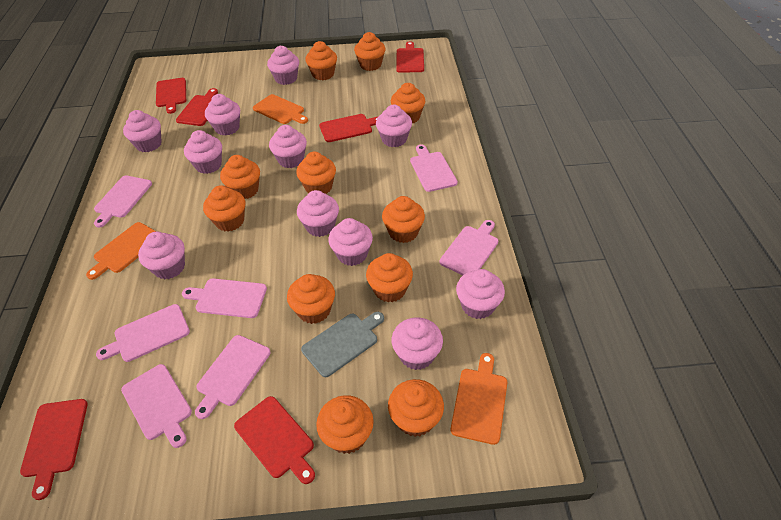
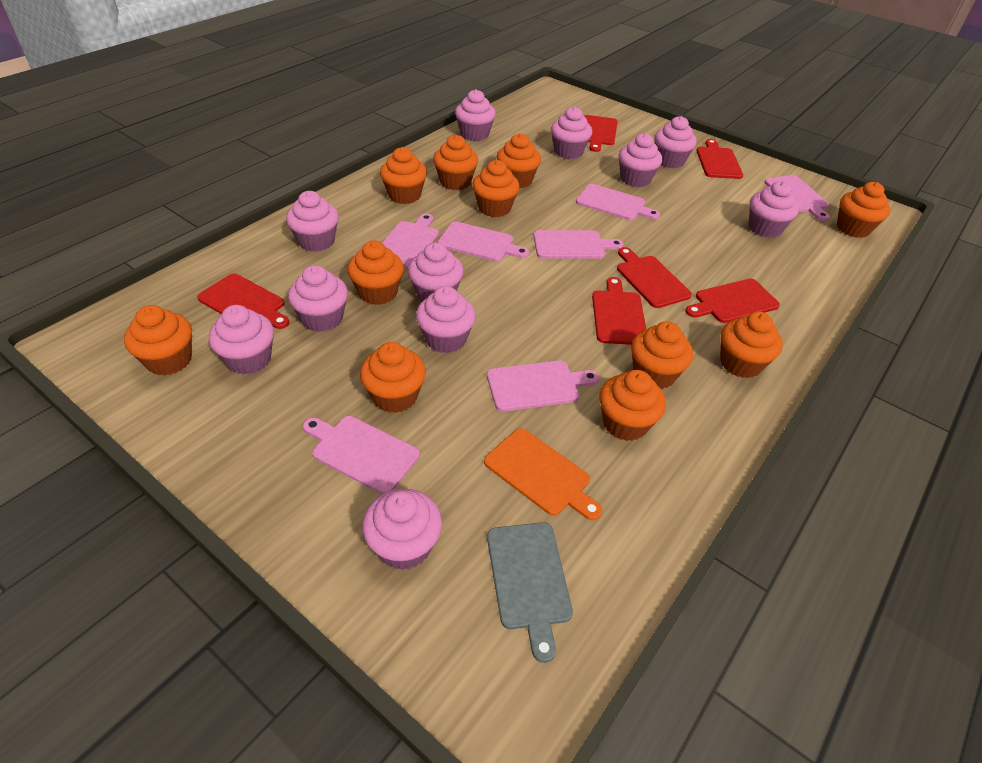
orange cutting board: 3 -> 1

